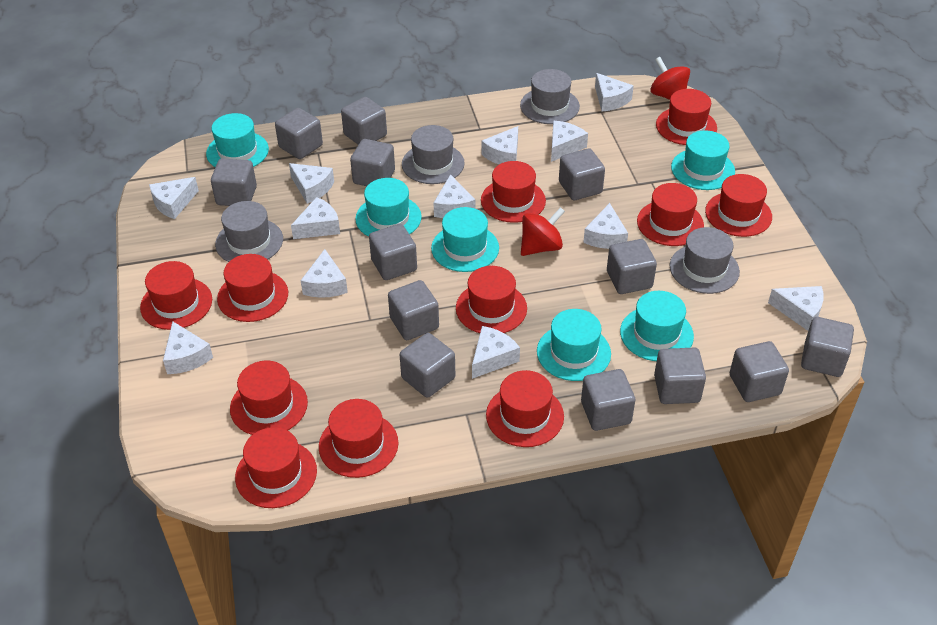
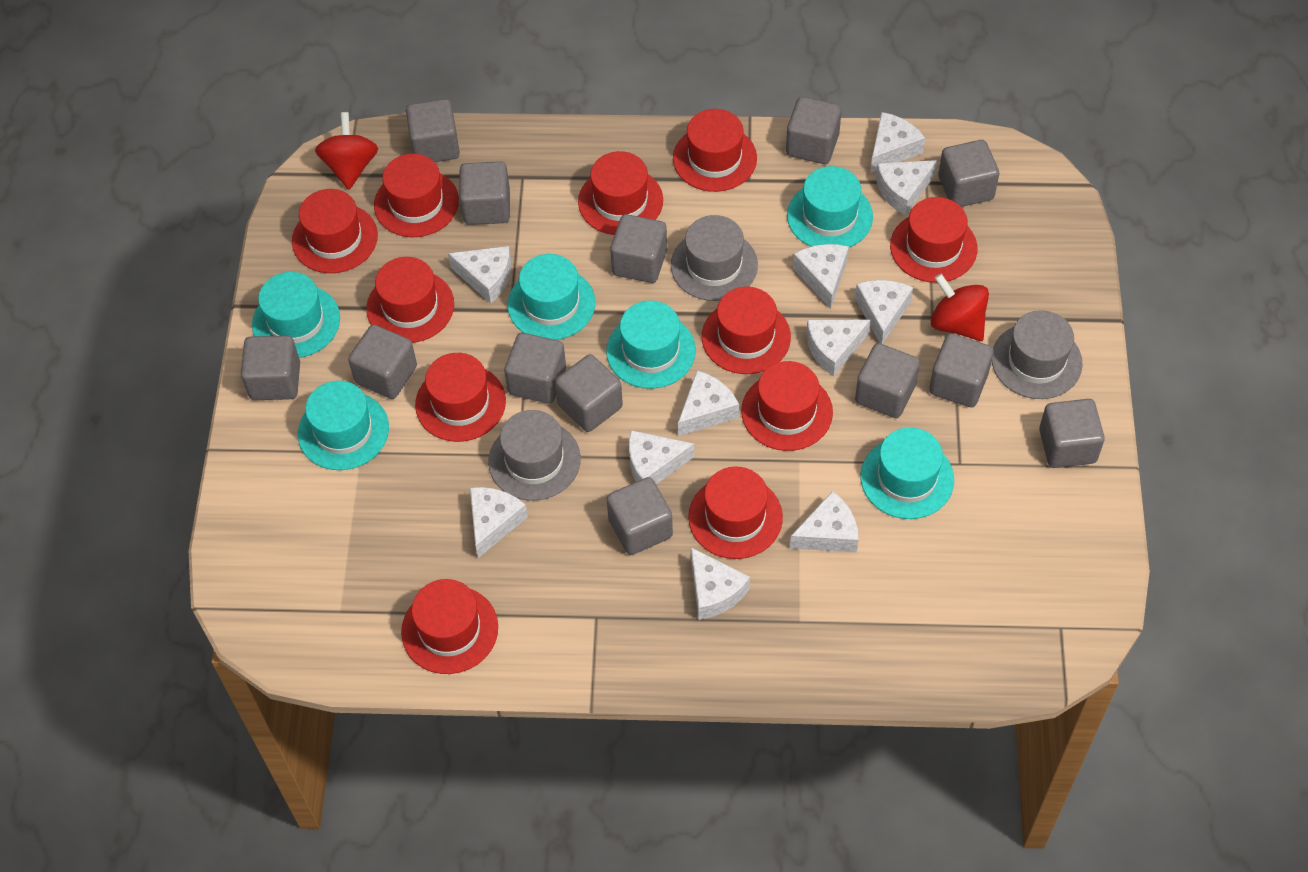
grey hat: 4 -> 3
white cheese: 12 -> 11

